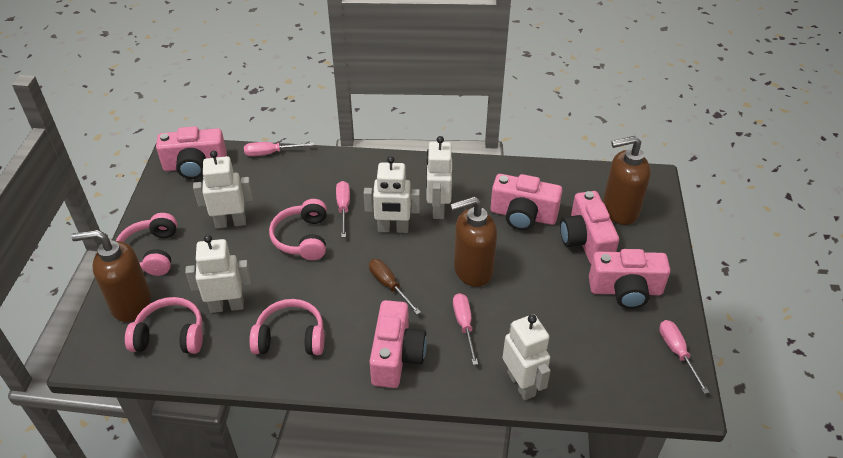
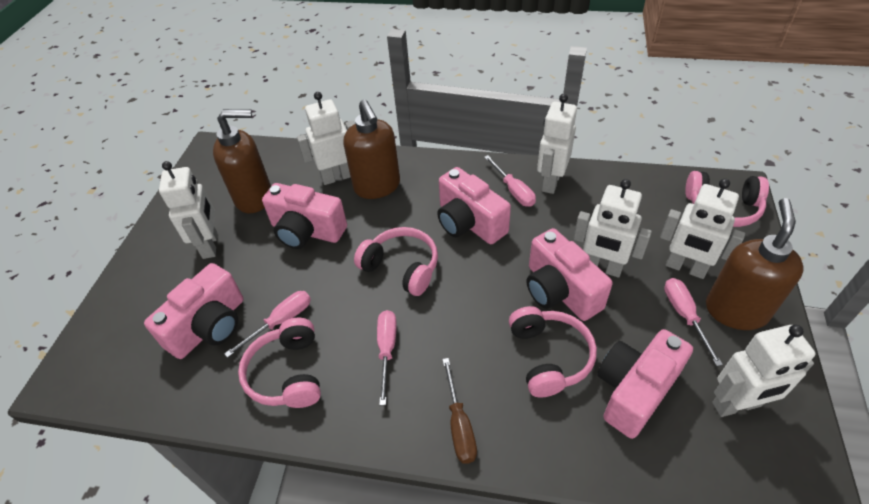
white robot: 5 -> 6

